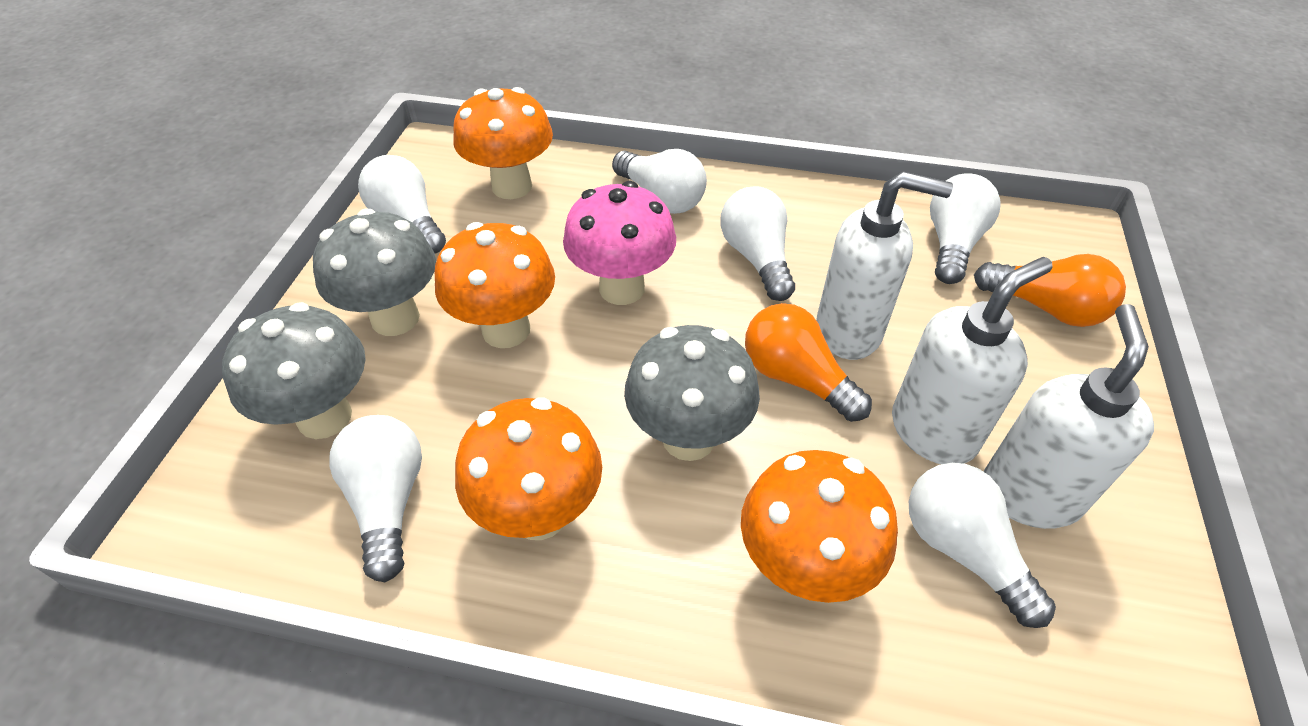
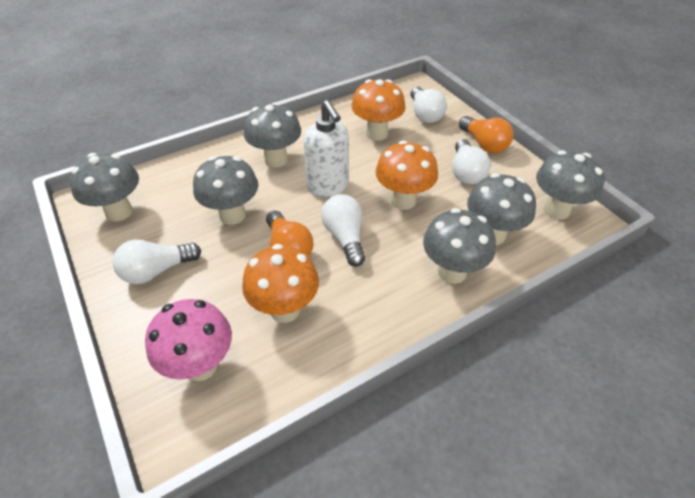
grey mushroom: 3 -> 6
orange mushroom: 4 -> 3
white light bulb: 6 -> 4
white soap dispenser: 3 -> 1

